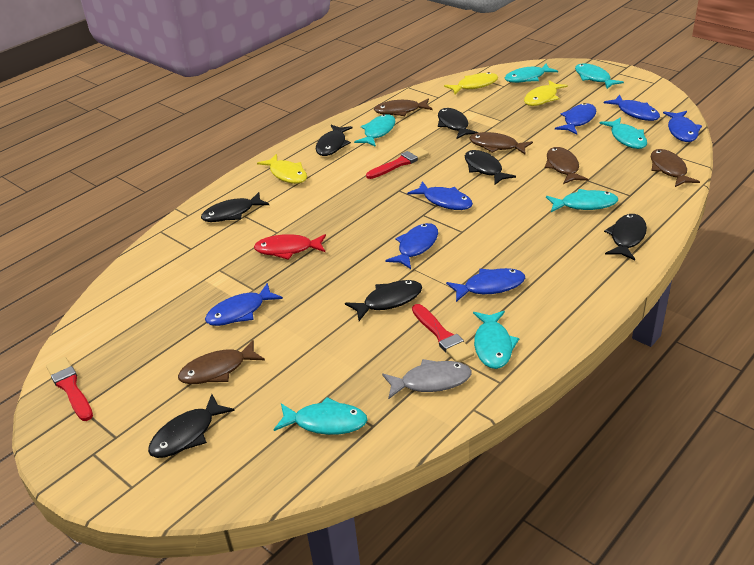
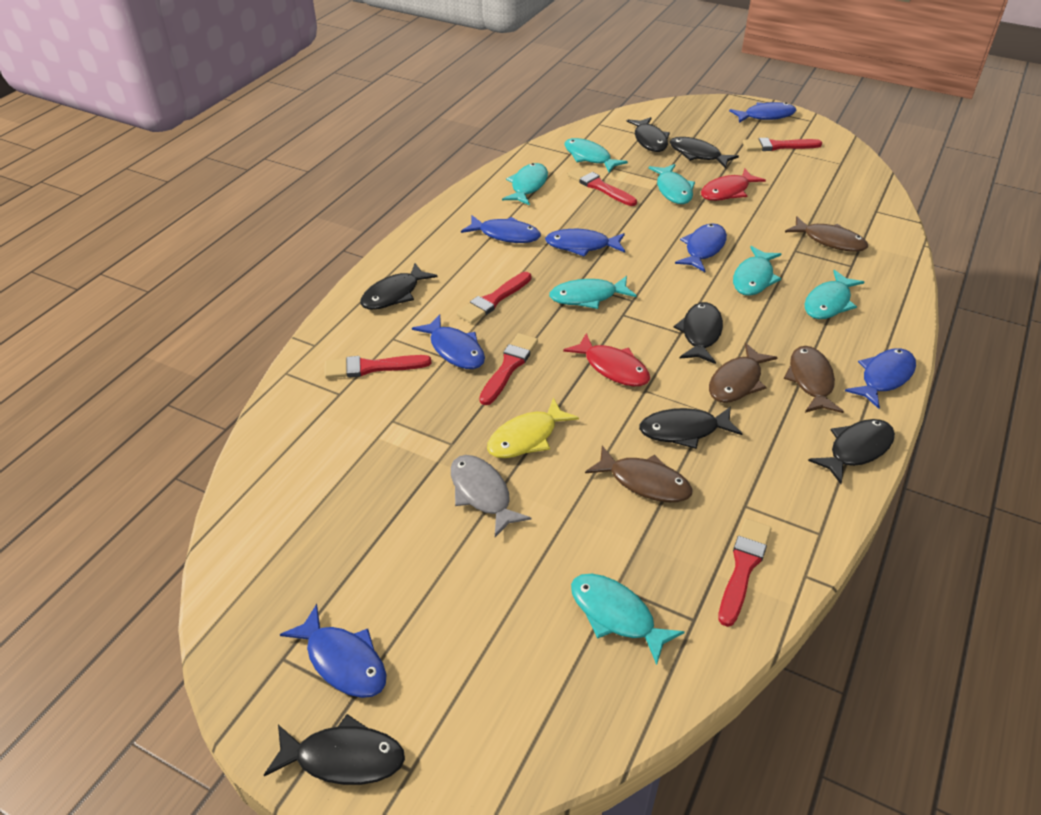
brown fish: 5 -> 4
red brush: 3 -> 6
red fish: 1 -> 2
yellow fish: 3 -> 1

